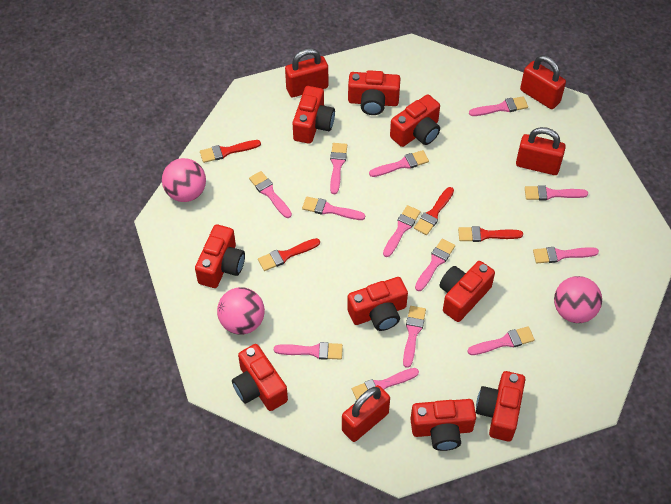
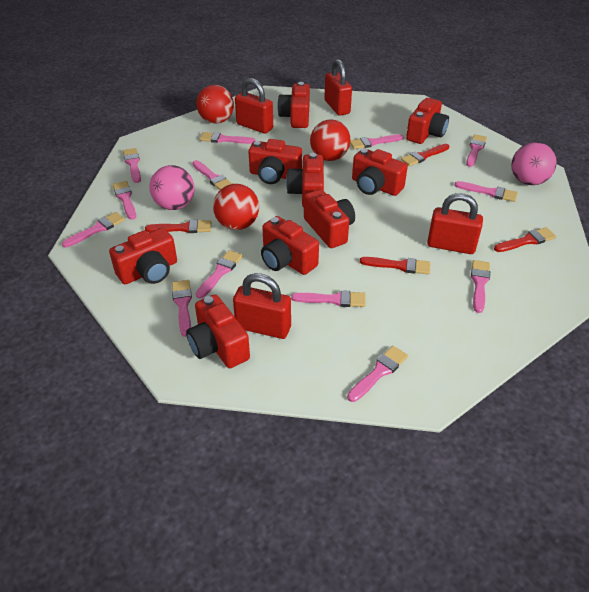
pink ball: 3 -> 2
red ball: 0 -> 3

